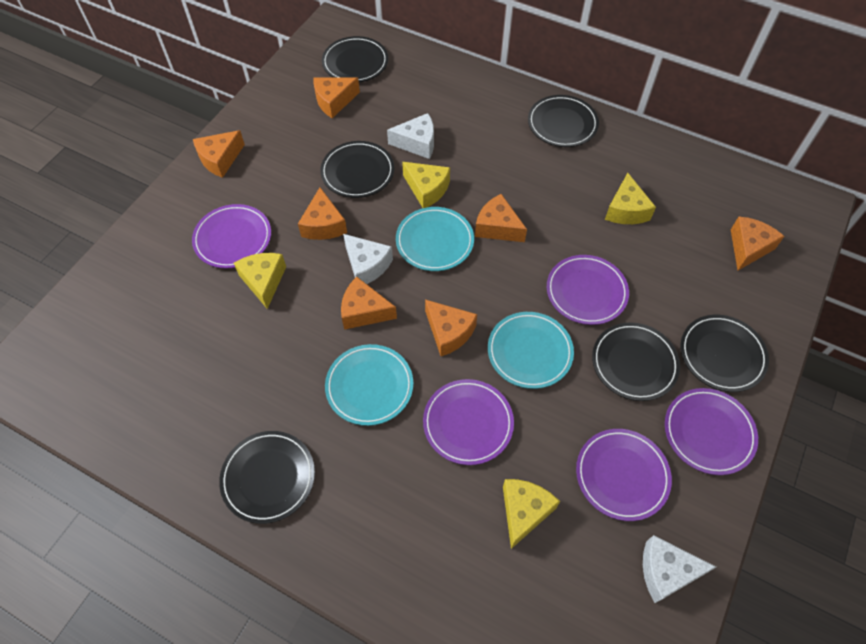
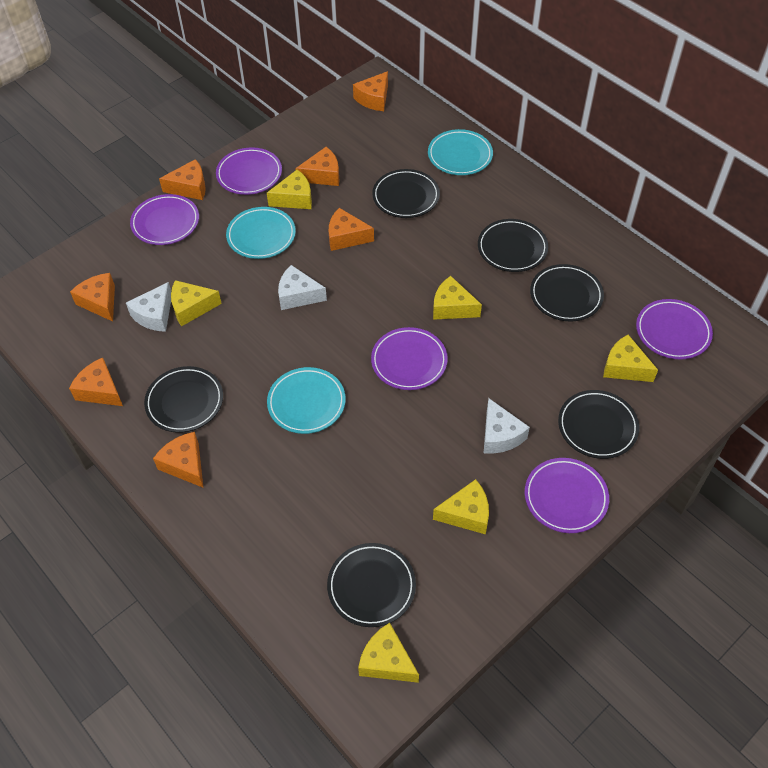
yellow cheese: 4 -> 6

